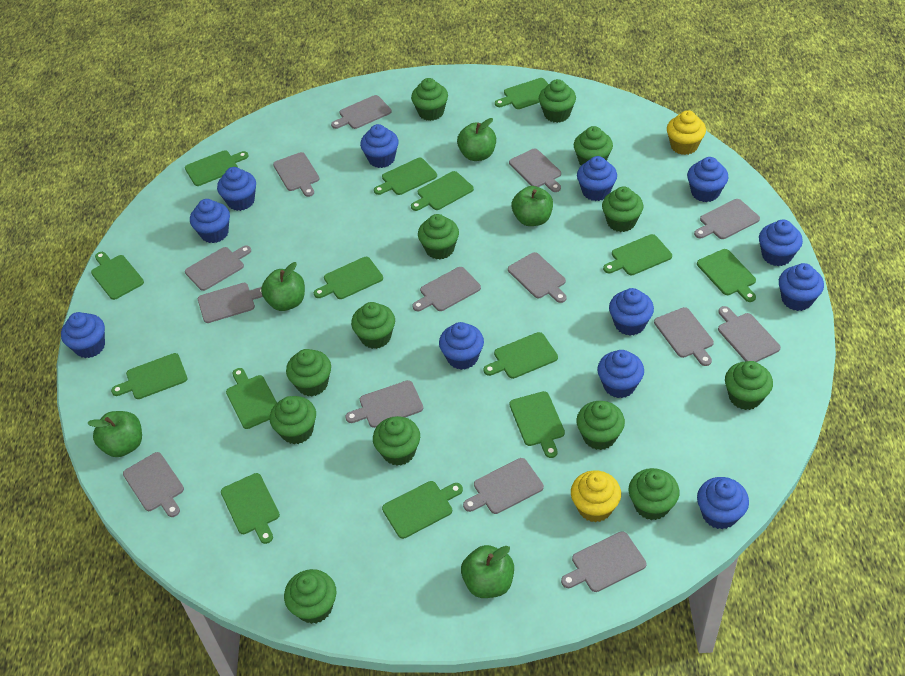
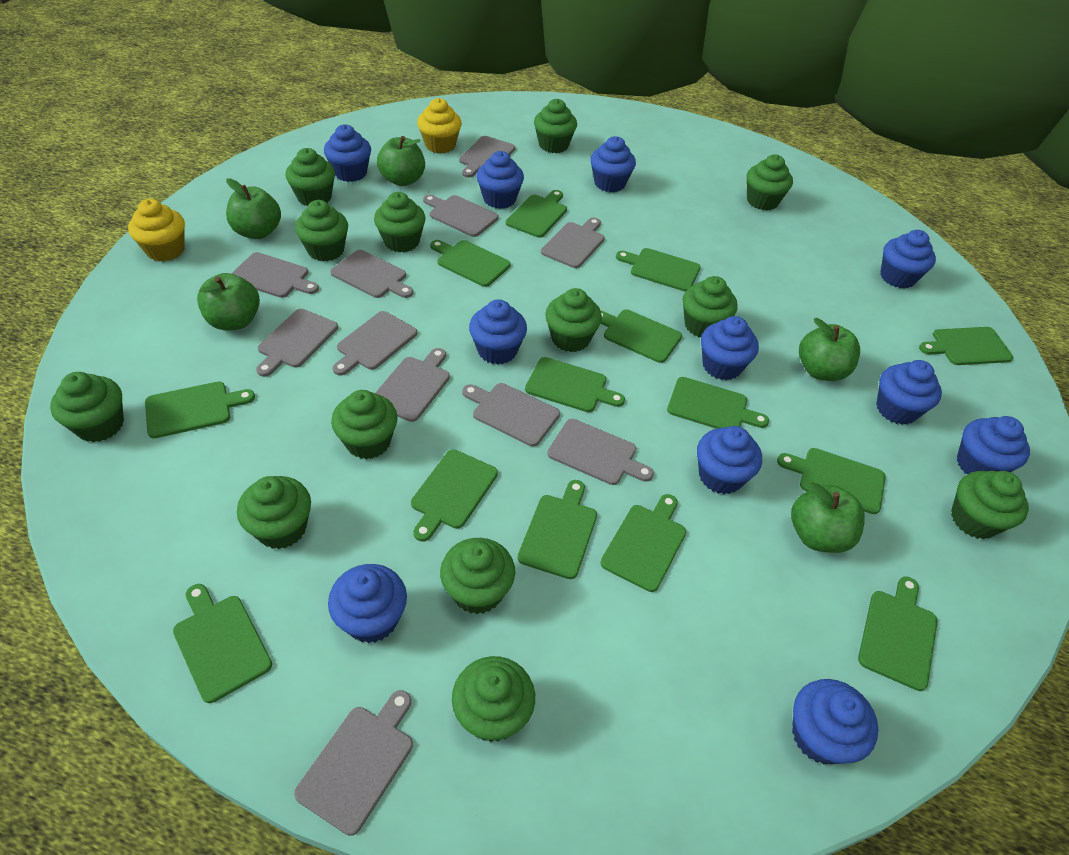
blue cupcake: 12 -> 11
grey cutting board: 14 -> 11

